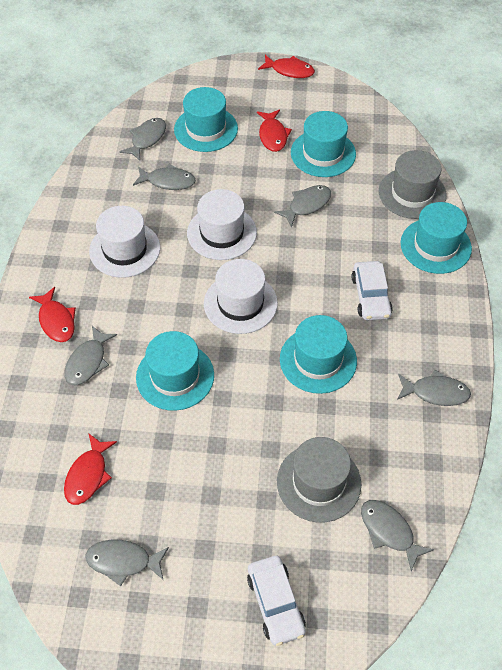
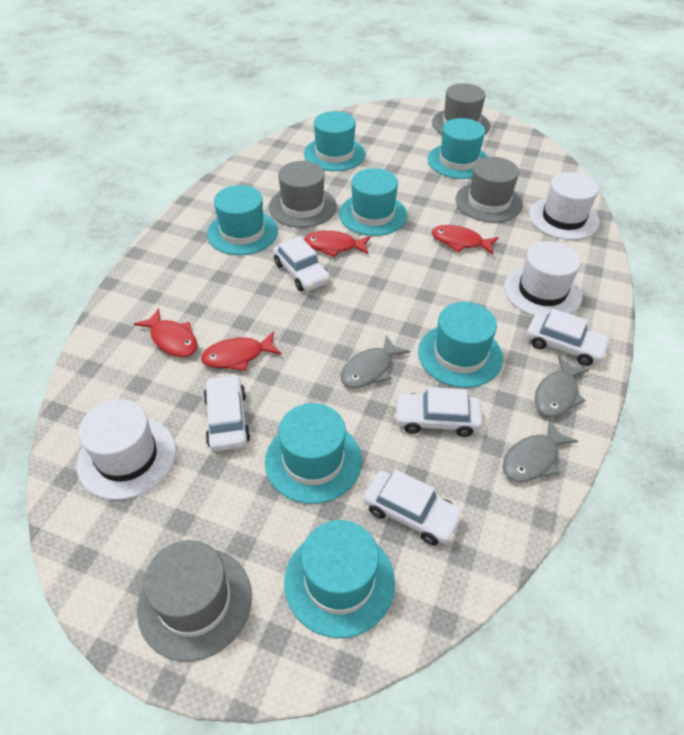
grey fish: 7 -> 3
grey hat: 2 -> 4
turquoise hat: 5 -> 7
white car: 2 -> 5

